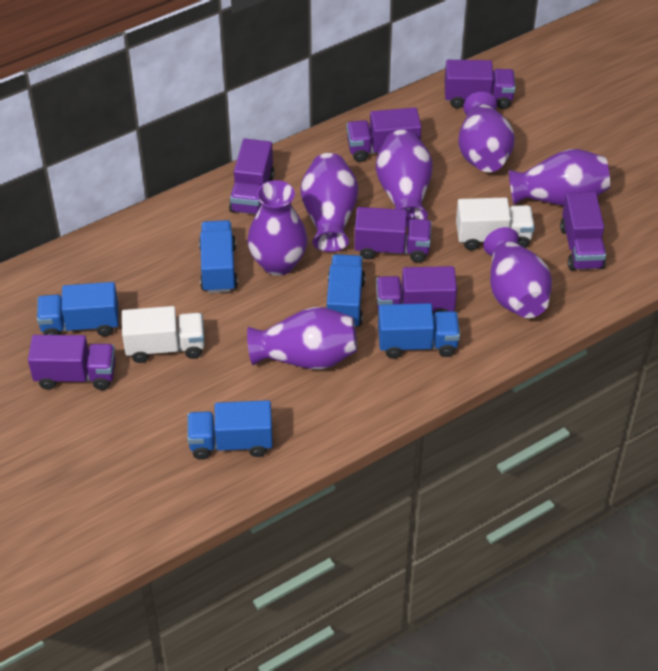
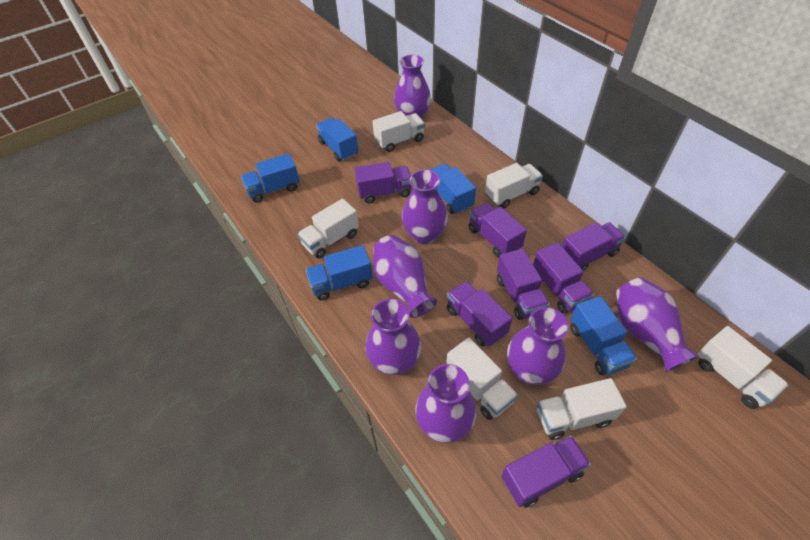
white truck: 2 -> 6

